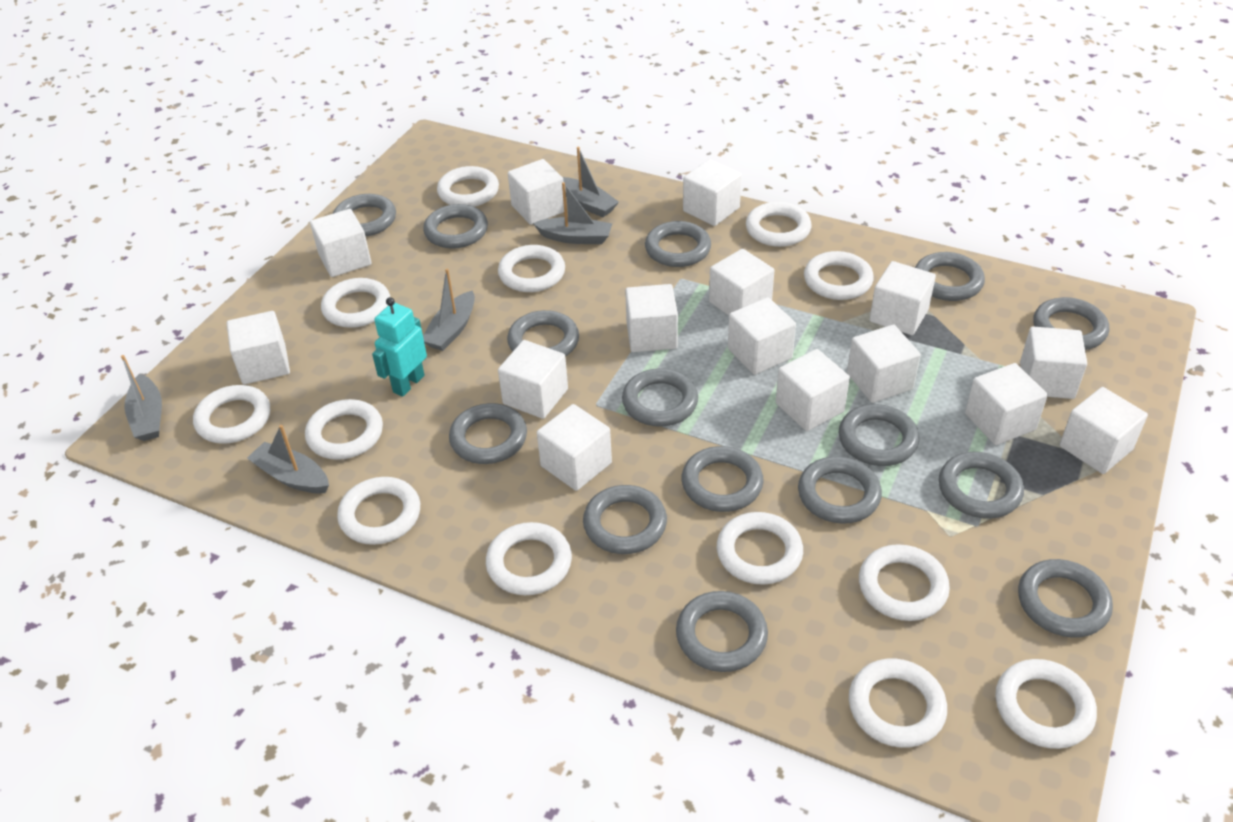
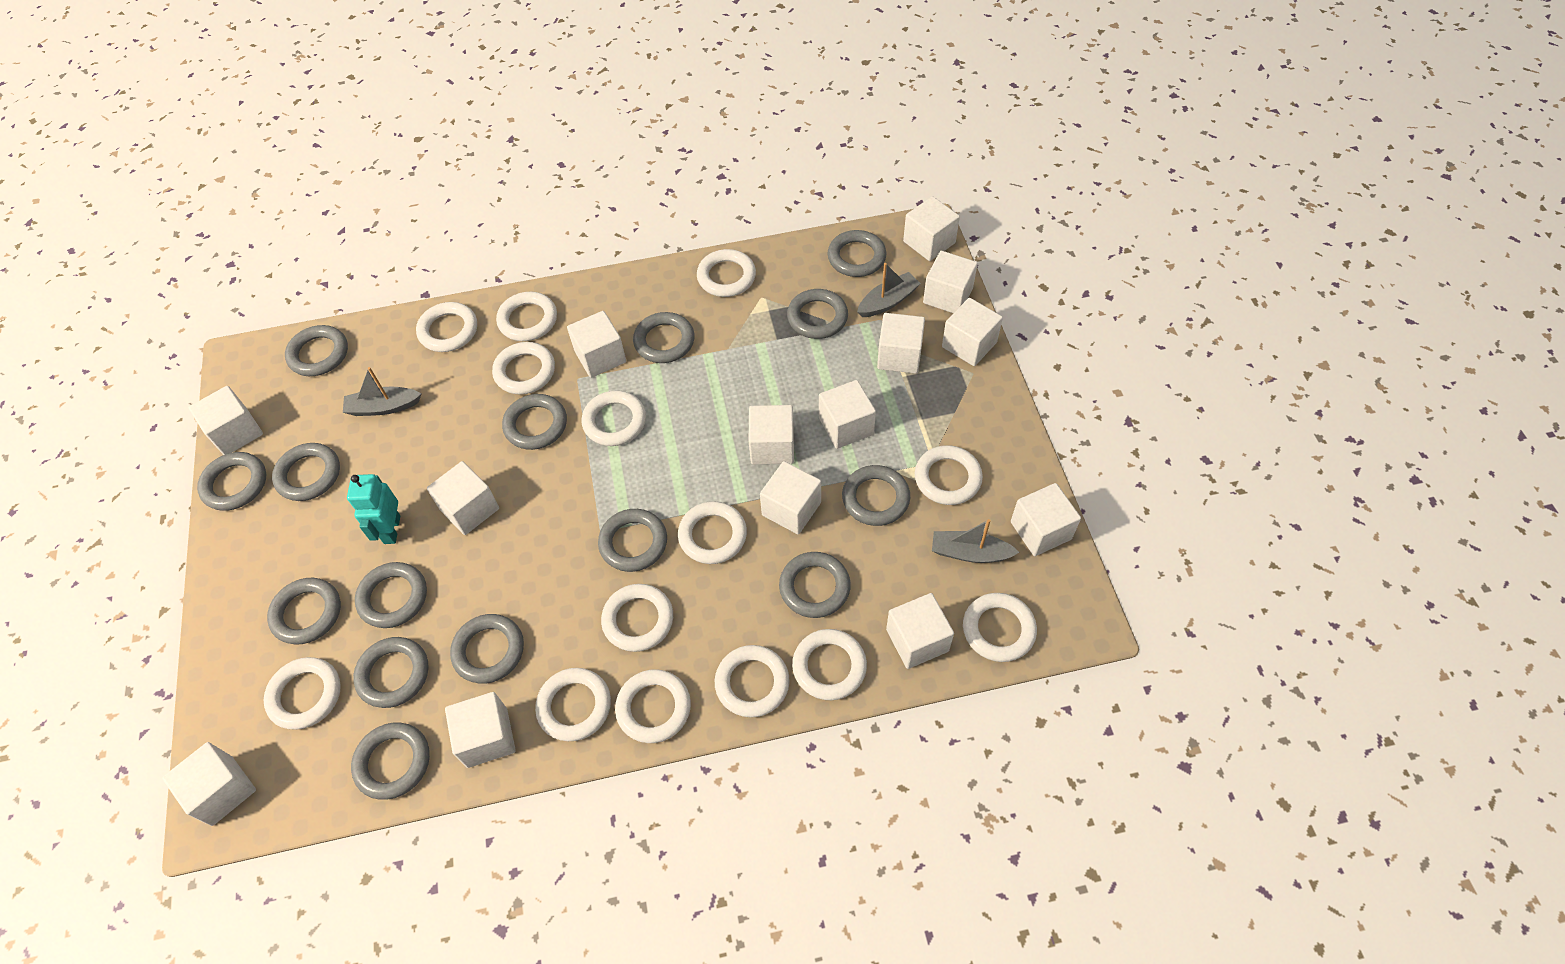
grey boat: 5 -> 3
white cube: 15 -> 14
white ring: 13 -> 14

